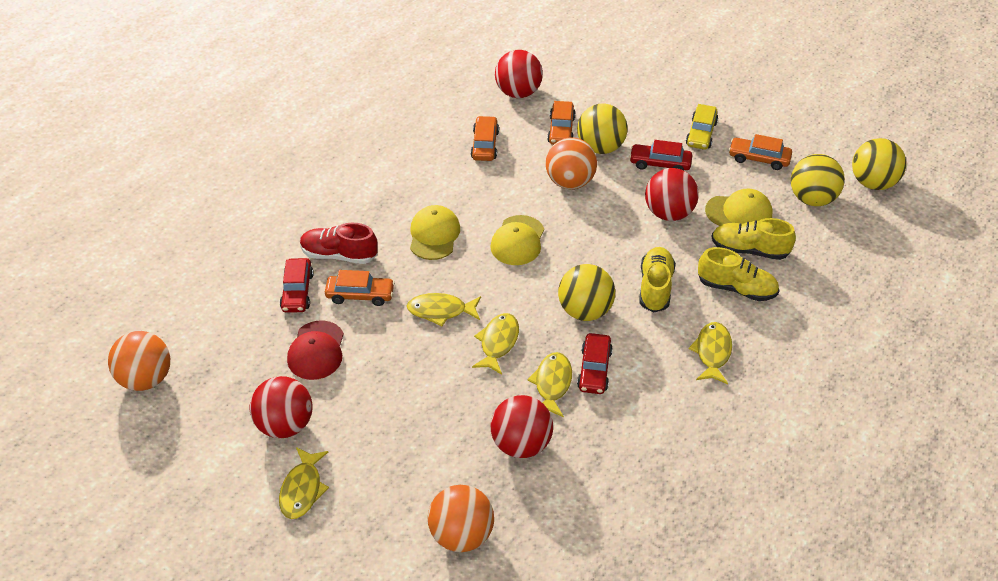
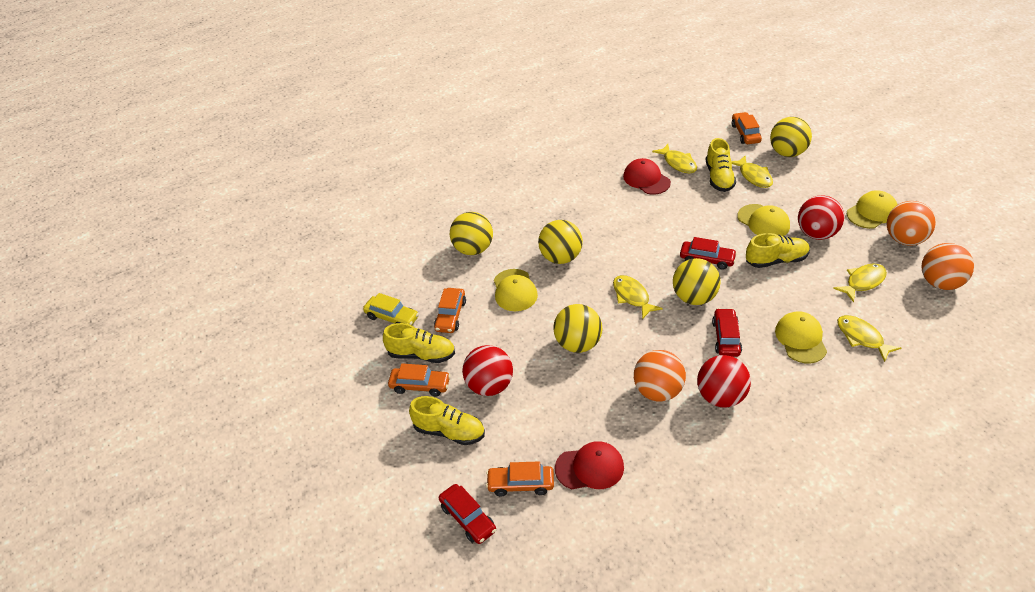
red ball: 4 -> 3
red cap: 1 -> 2
red shoe: 1 -> 0
yellow ball: 4 -> 5
yellow cap: 3 -> 4
yellow shoe: 3 -> 4

